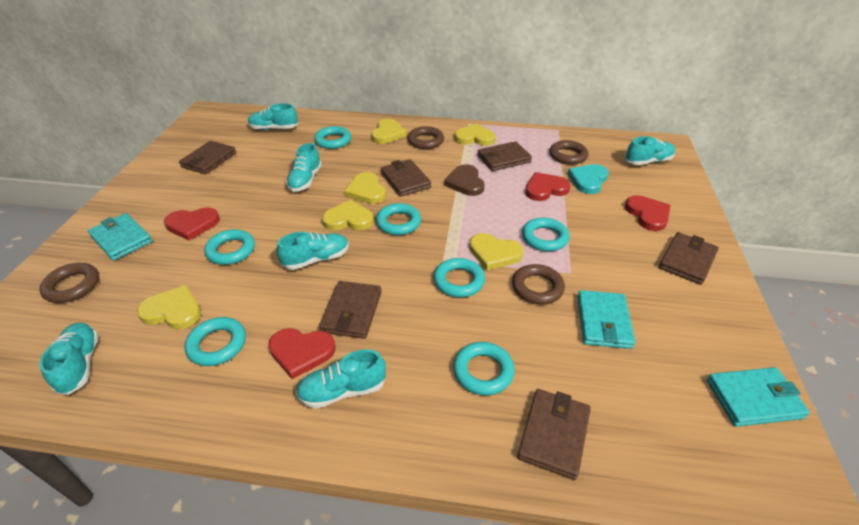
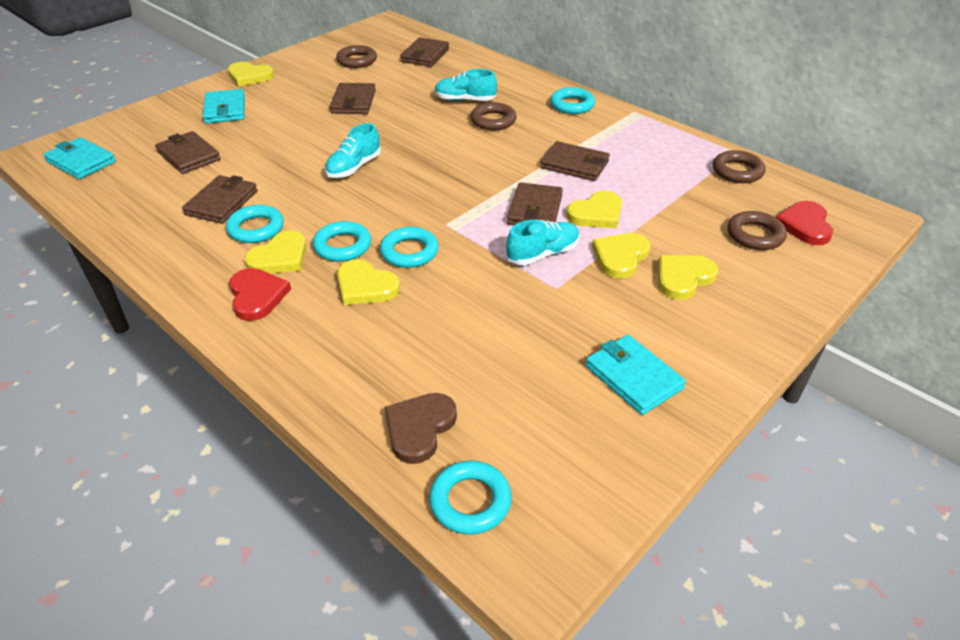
red heart: 4 -> 2
turquoise heart: 1 -> 0
turquoise ring: 7 -> 5
turquoise shoe: 6 -> 3

